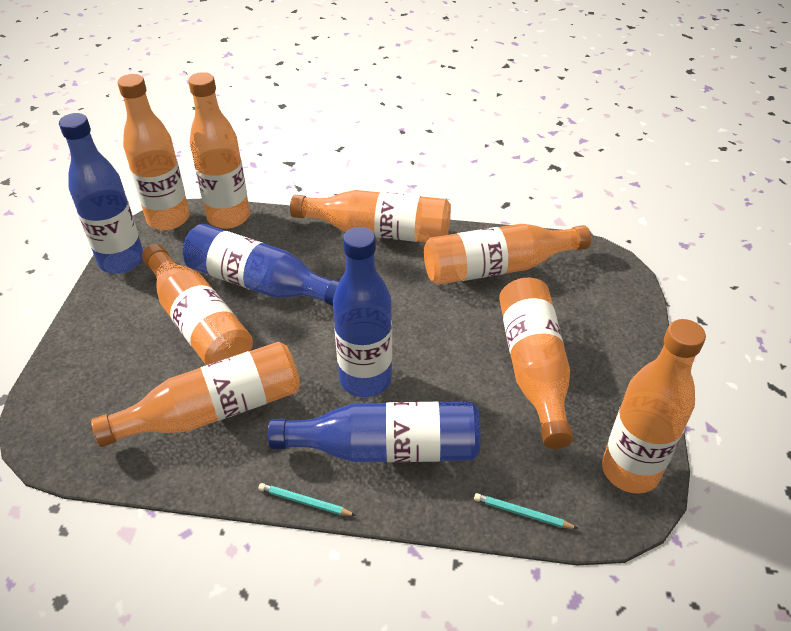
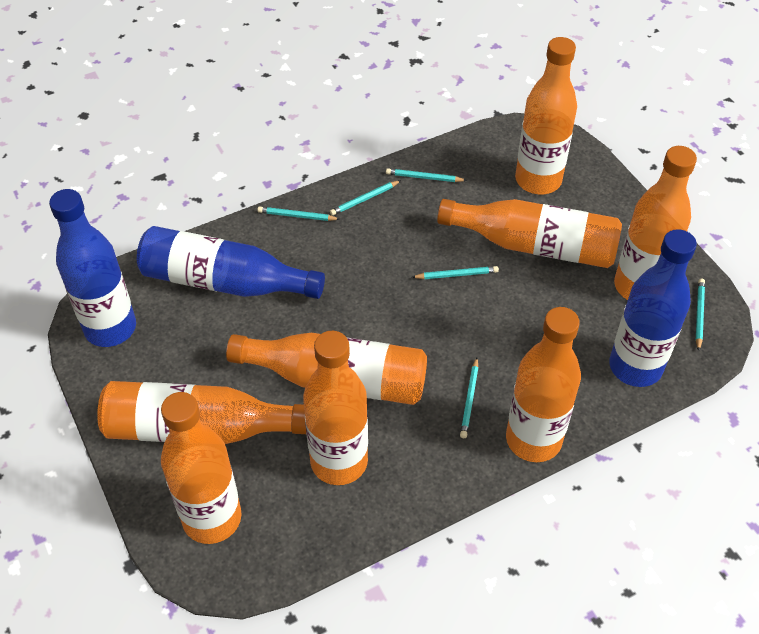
blue bottle: 4 -> 3
turquoise pencil: 2 -> 6

